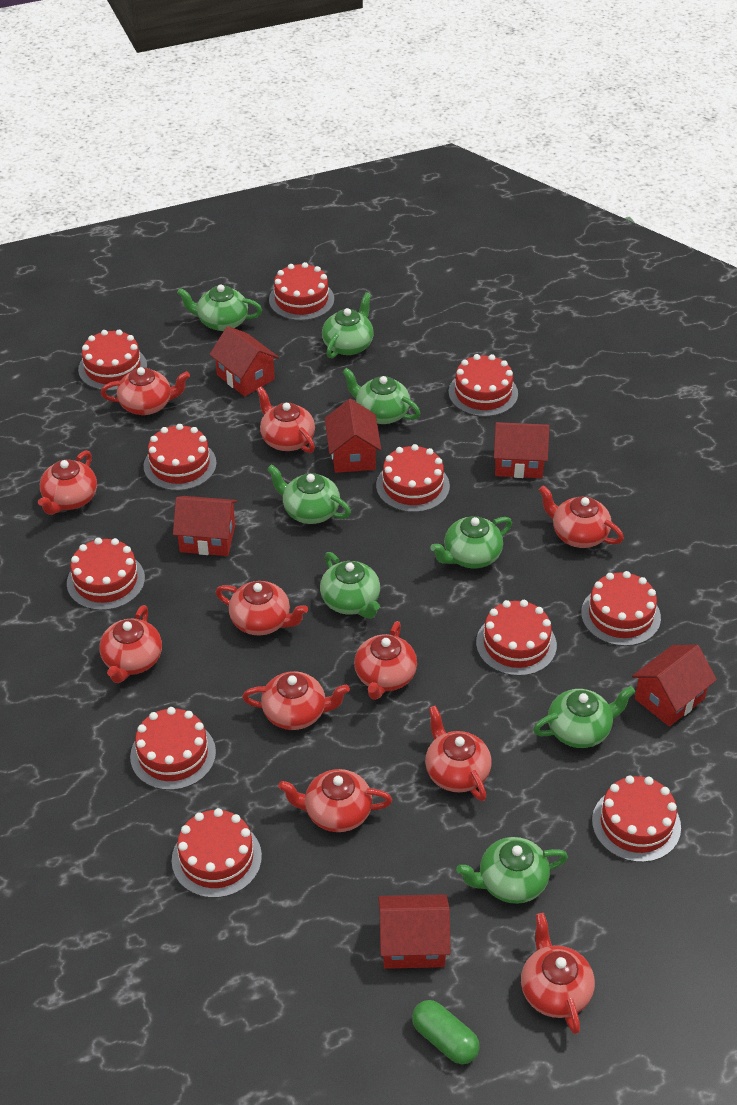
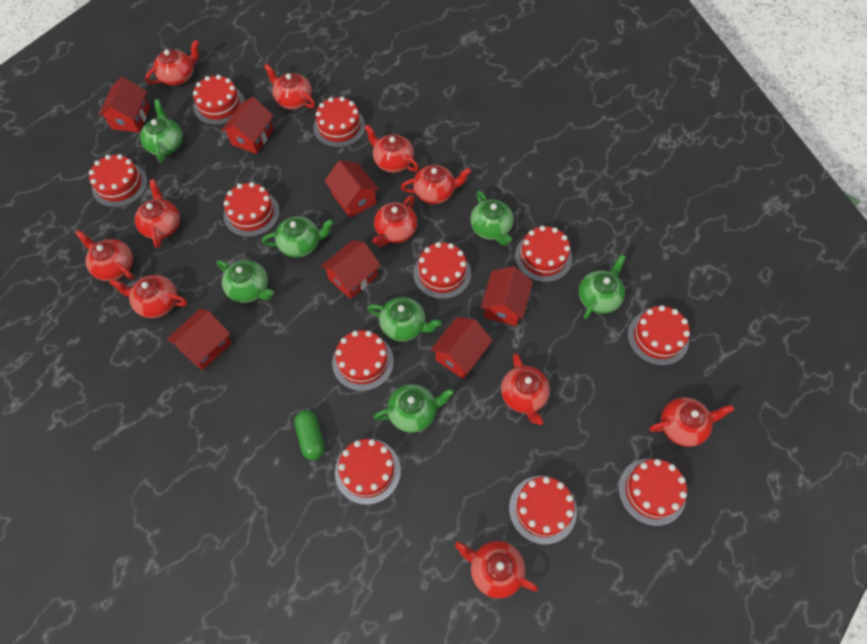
green teapot: 8 -> 7
red house: 6 -> 7

